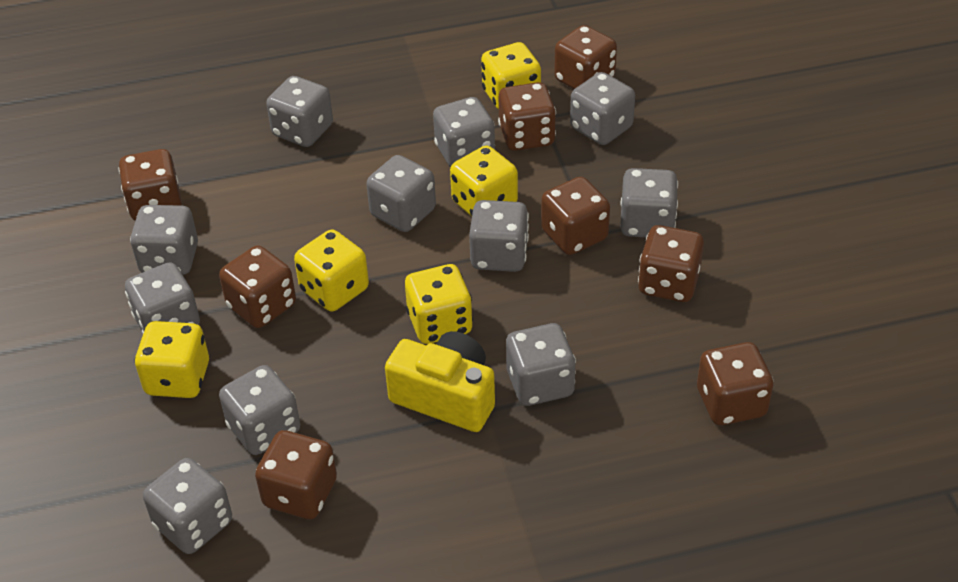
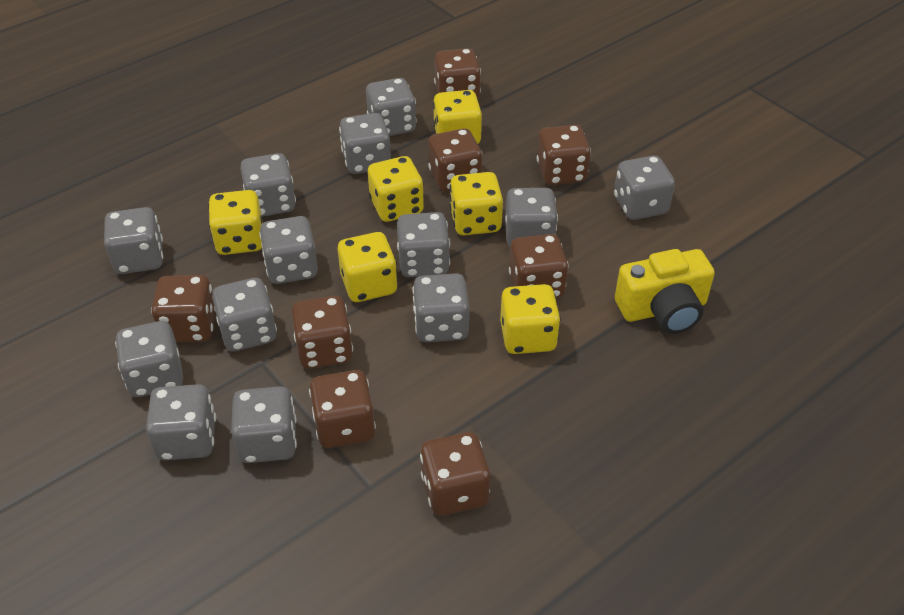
grey dice: 11 -> 13
yellow dice: 5 -> 6

